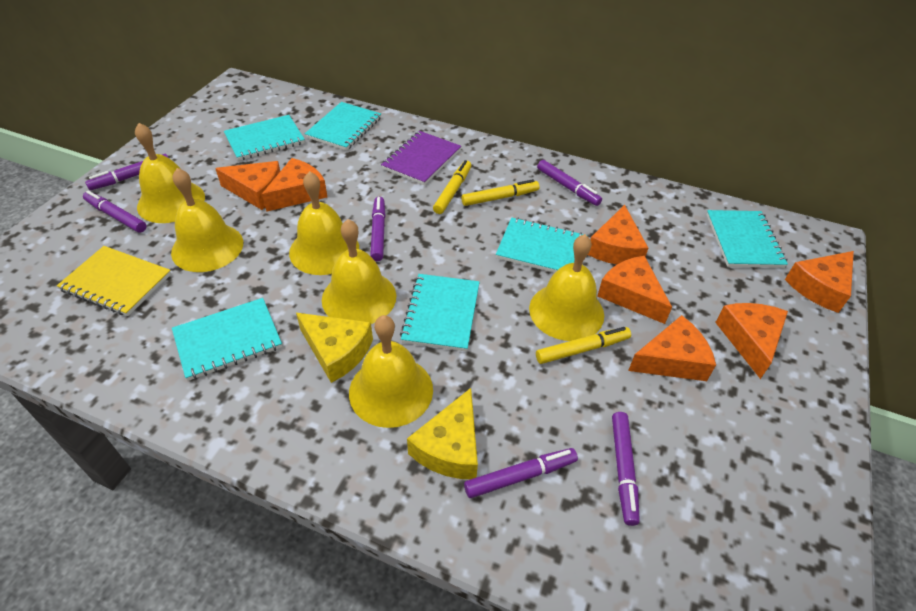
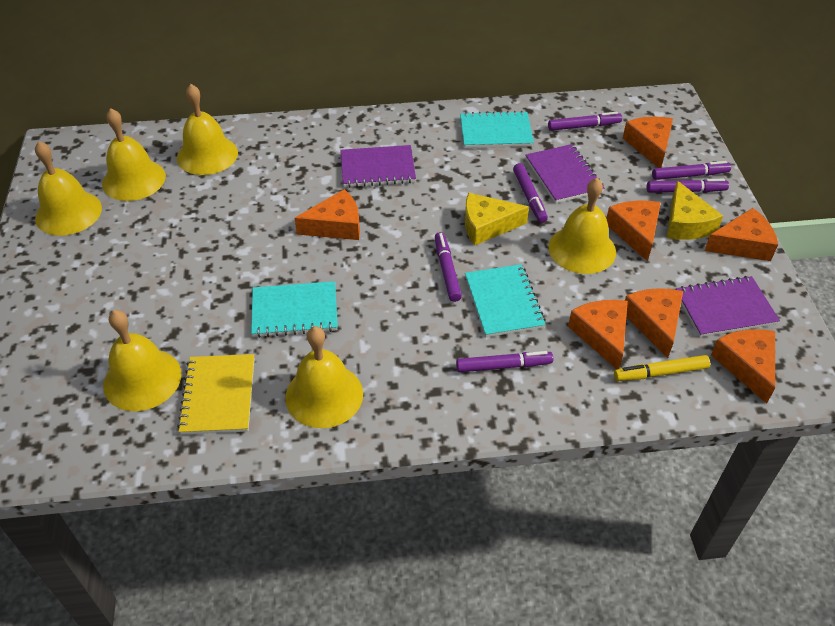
purple notebook: 1 -> 3
turquoise notebook: 6 -> 3
yellow marker: 3 -> 1

